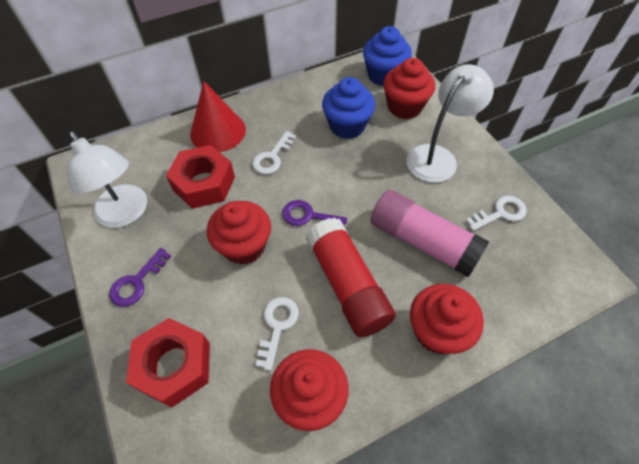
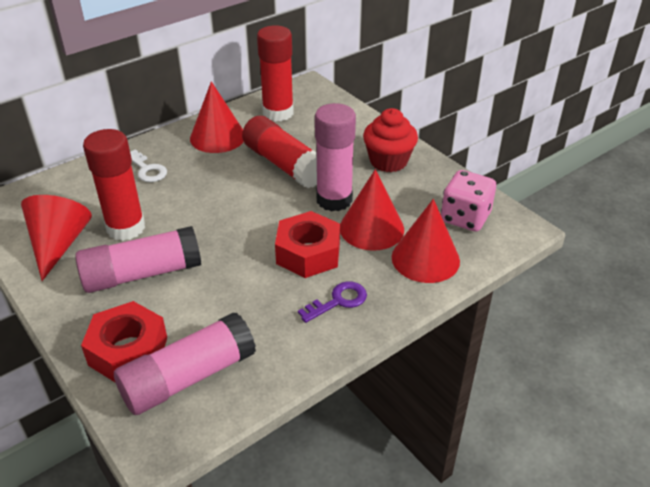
blue cupcake: 2 -> 0
pink dice: 0 -> 1
pink glue stick: 1 -> 3
purple key: 2 -> 1
red cone: 1 -> 4
red cupcake: 4 -> 1
red glue stick: 1 -> 3
white key: 3 -> 1
white lamp: 2 -> 0

